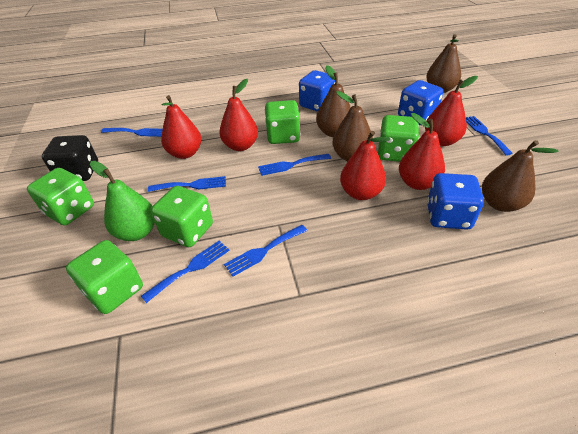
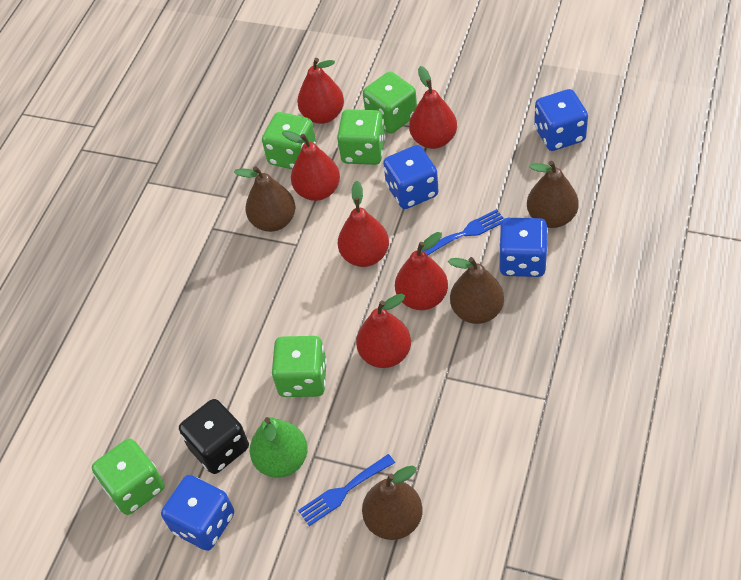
blue dice: 3 -> 4
blue fork: 6 -> 2
red pear: 5 -> 6

